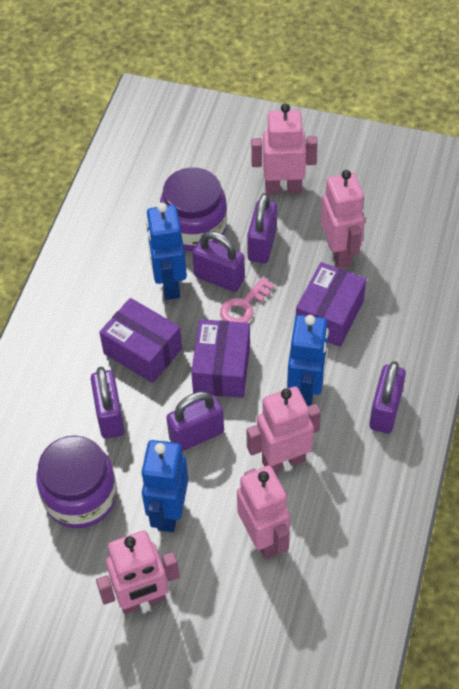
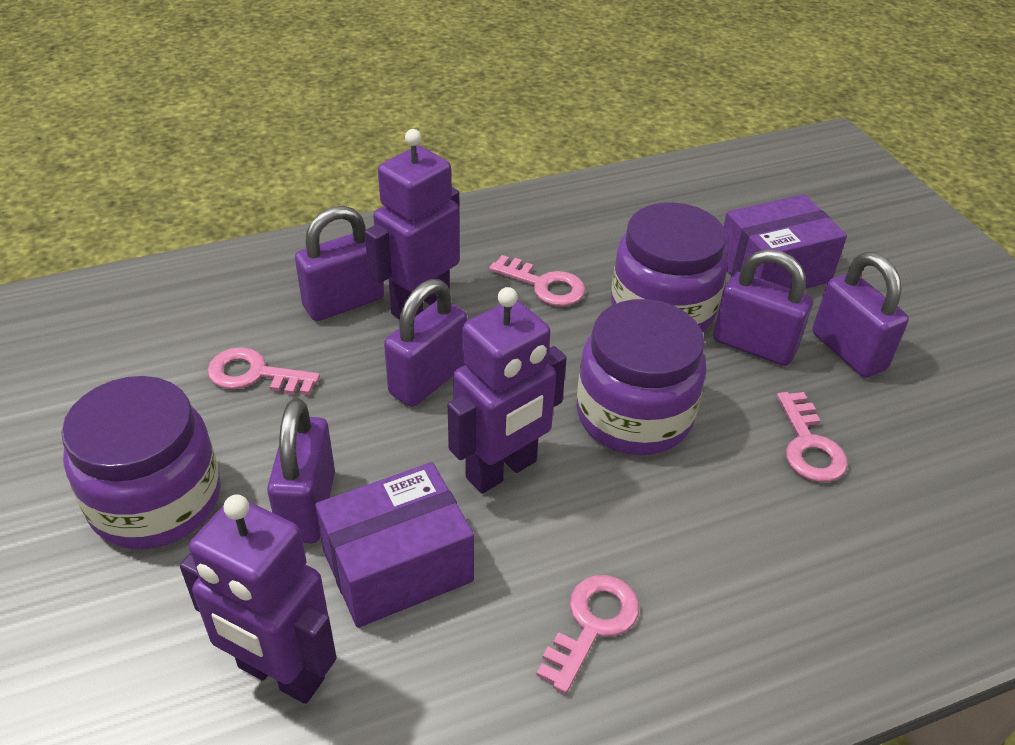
blue robot: 3 -> 0
pink key: 1 -> 4
pink robot: 5 -> 0
purple box: 3 -> 2
purple jar: 2 -> 3
purple robot: 0 -> 3

